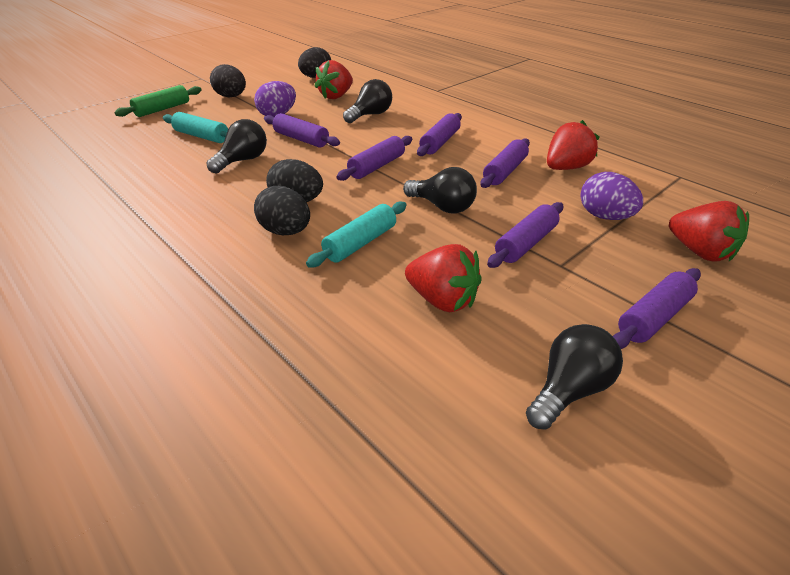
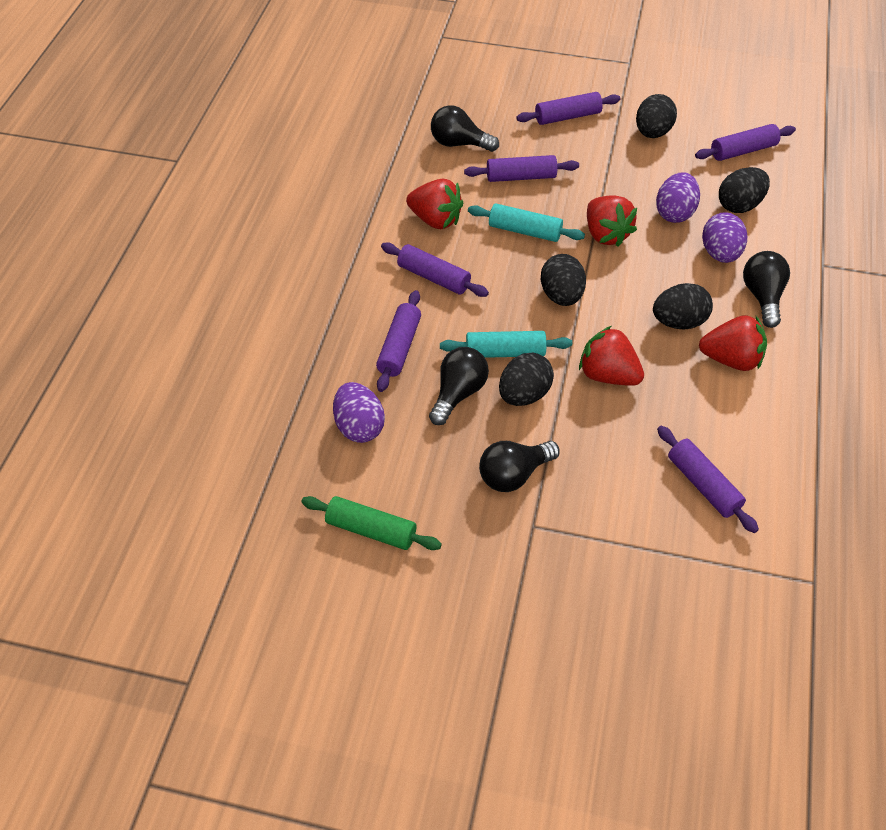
black egg: 4 -> 5
purple egg: 2 -> 3

